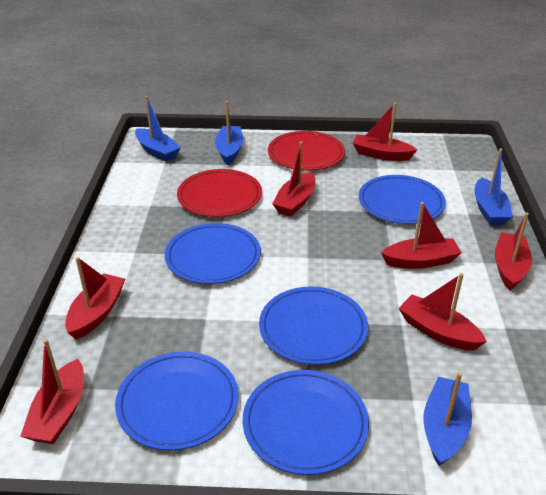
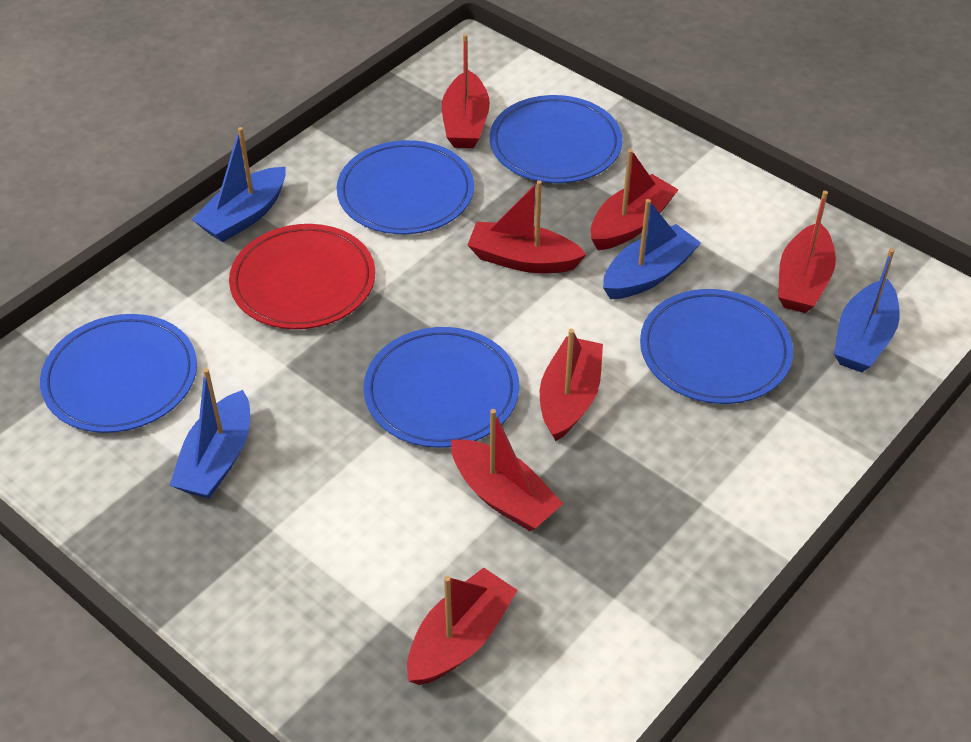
red plate: 2 -> 1

